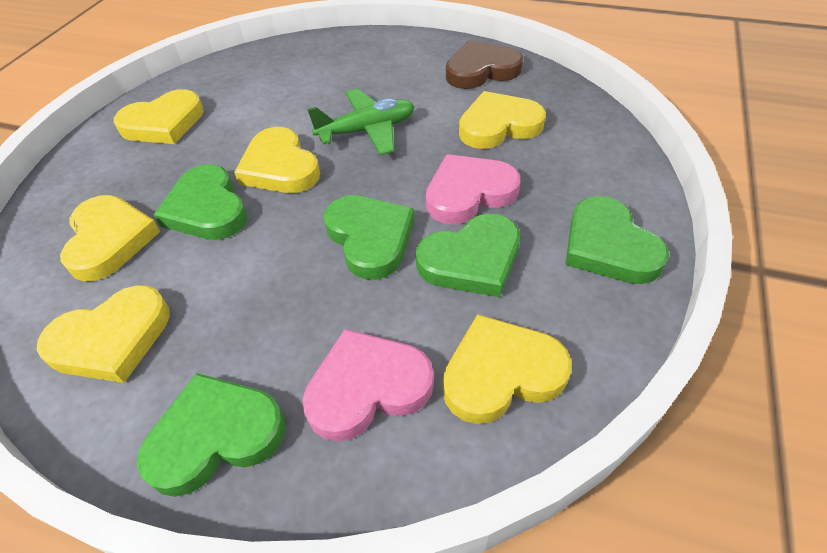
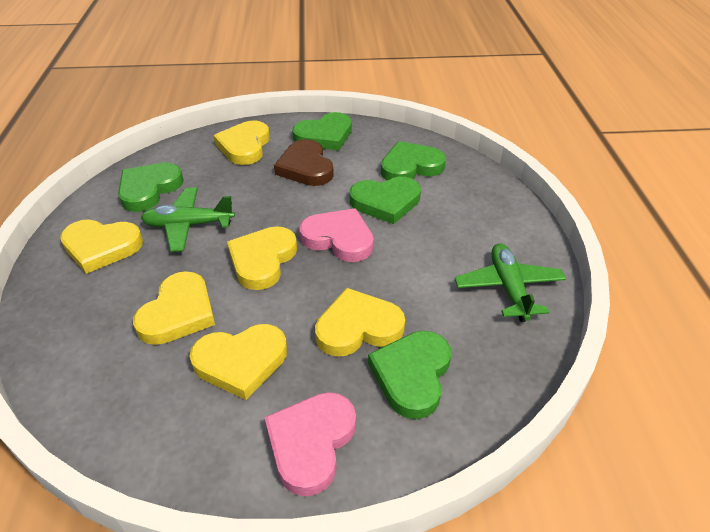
green plane: 1 -> 2

